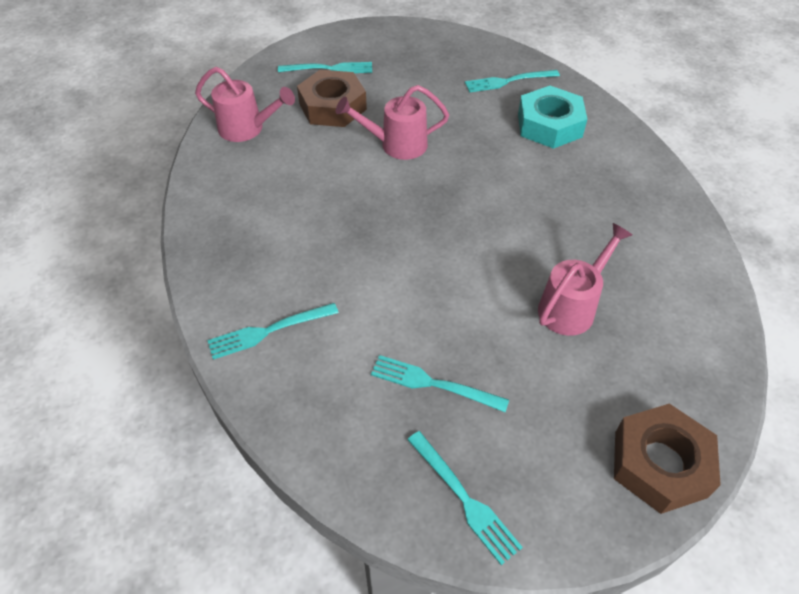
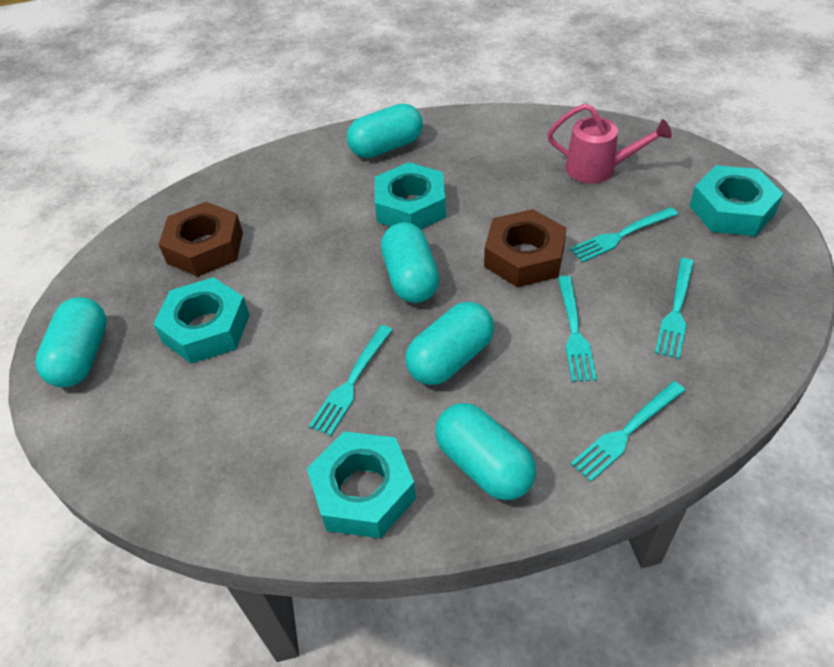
pink watering can: 3 -> 1
turquoise capsule: 0 -> 5
turquoise nut: 1 -> 4

